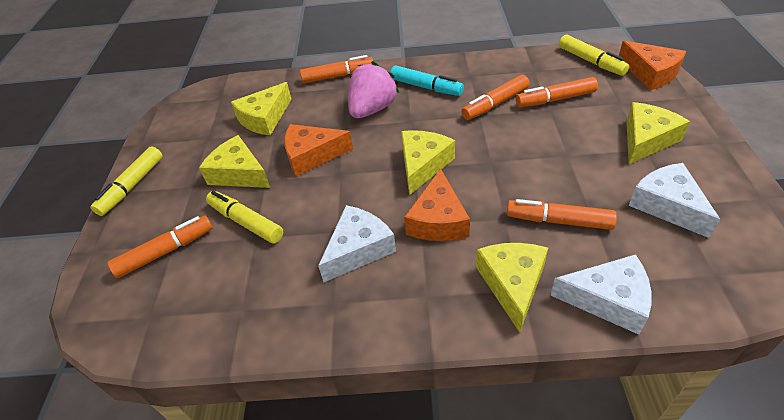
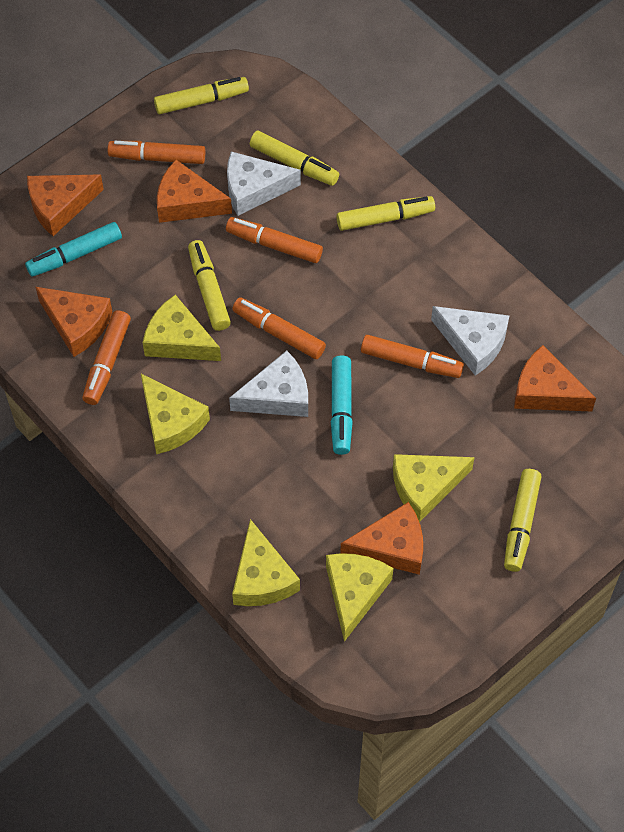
orange cheese: 3 -> 5
pink strawberry: 1 -> 0
turquoise marker: 1 -> 2
yellow marker: 3 -> 5

